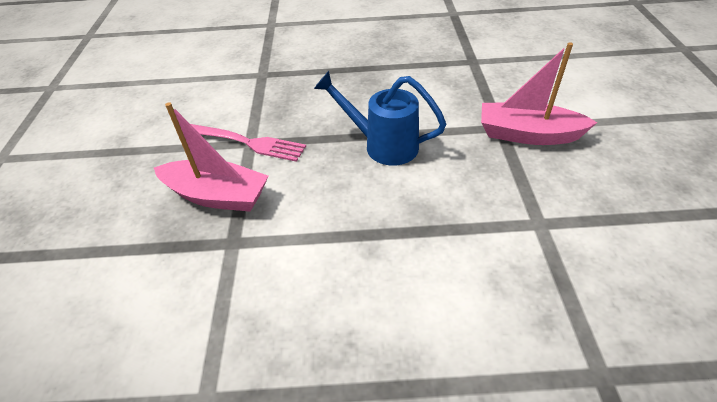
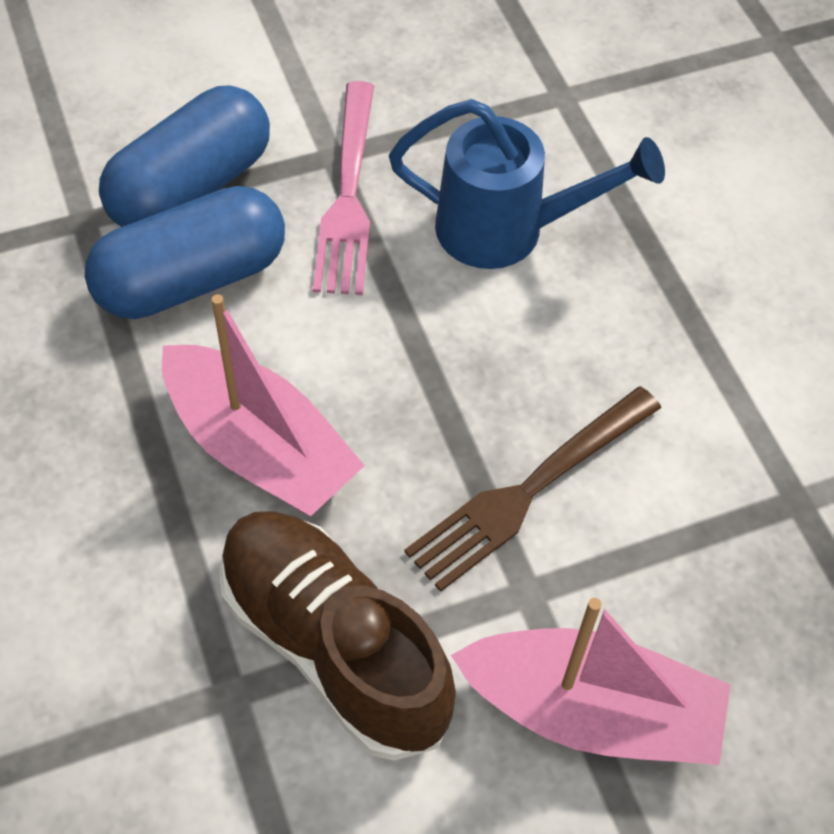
blue capsule: 0 -> 2
brown fork: 0 -> 1
brown shoe: 0 -> 1

